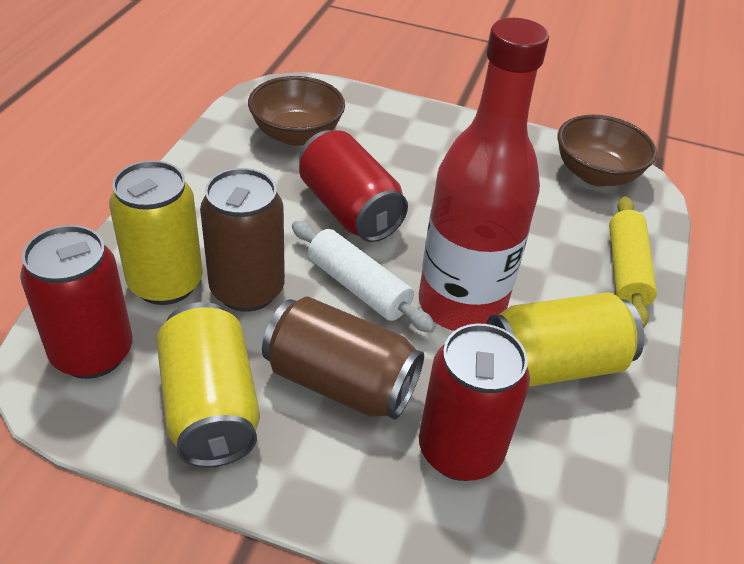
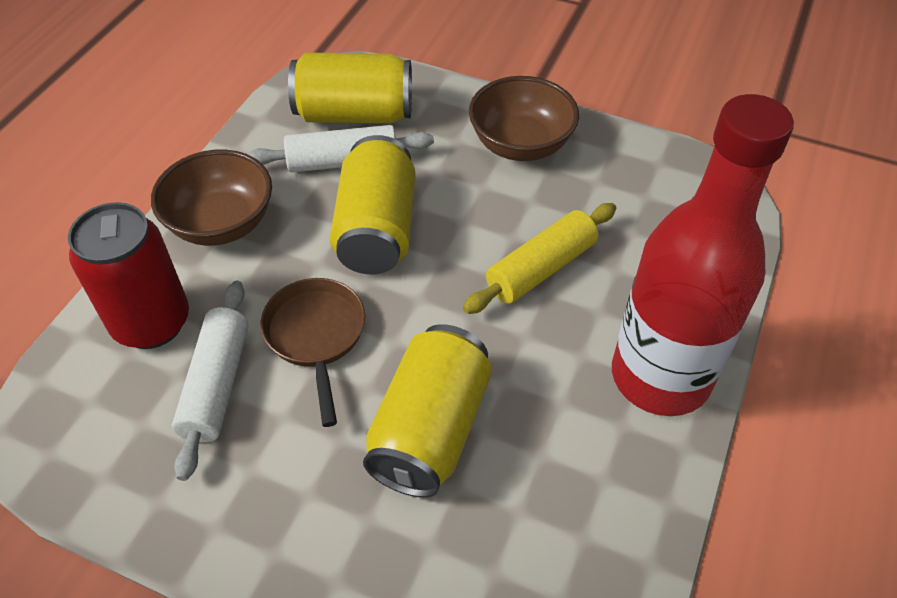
brown can: 2 -> 0
brown pan: 0 -> 1
red can: 3 -> 1
white rolling pin: 1 -> 2

